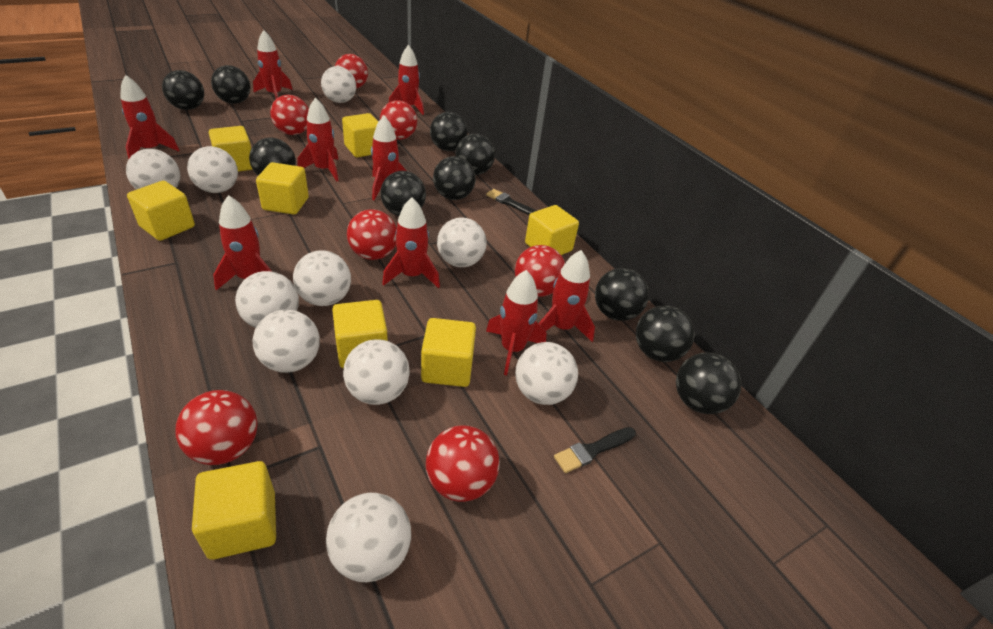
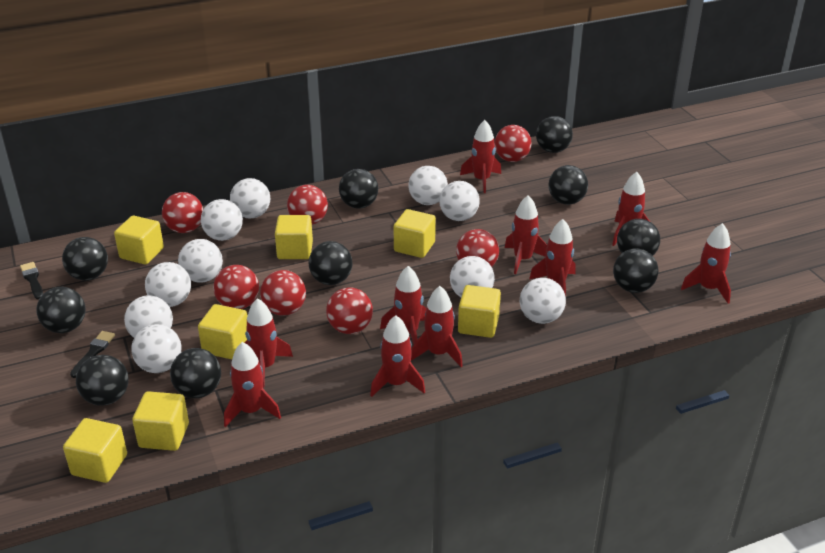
red rocket: 9 -> 10
yellow cube: 8 -> 7

